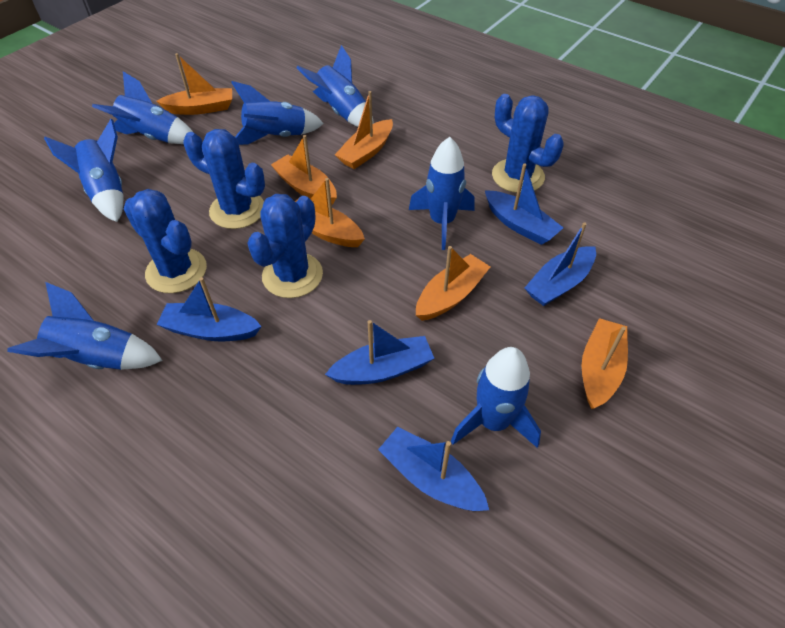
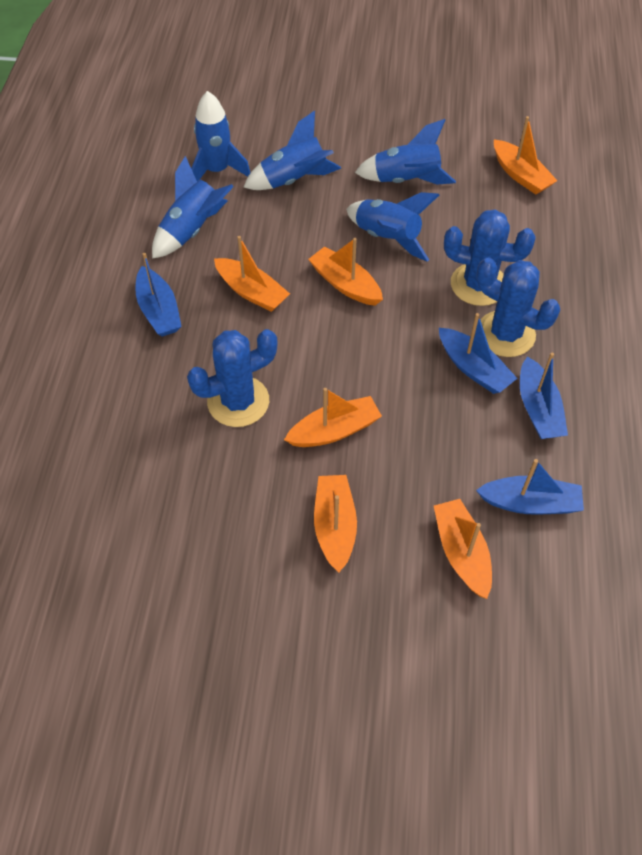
blue boat: 5 -> 4
blue cactus: 4 -> 3
blue rocket: 7 -> 5

